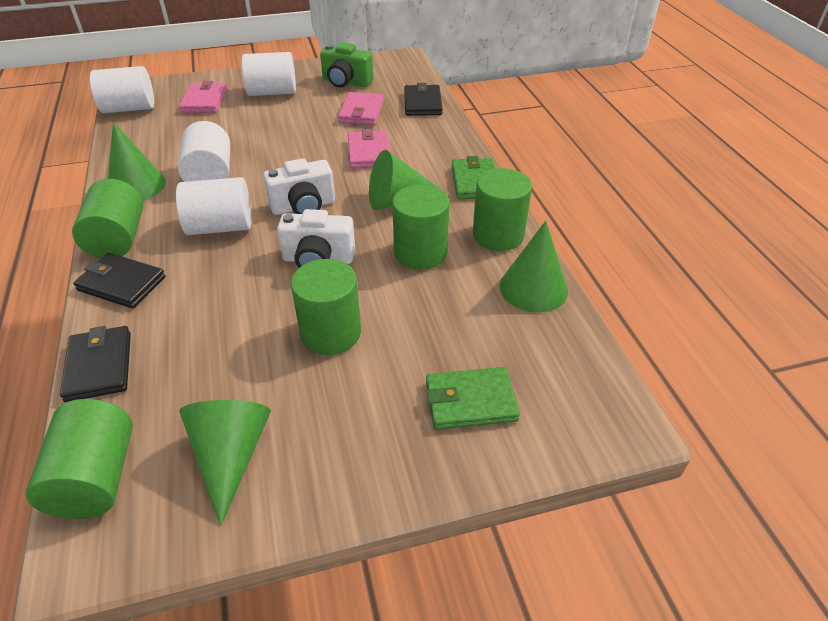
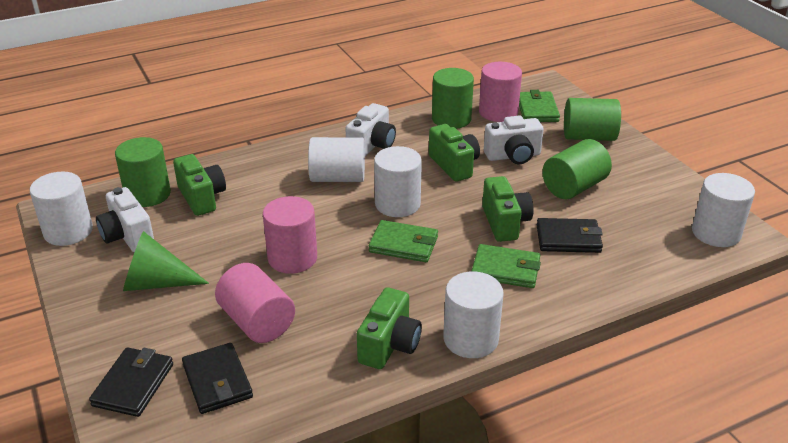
green camera: 1 -> 4
green cone: 4 -> 1
green cylinder: 5 -> 4
green wallet: 2 -> 3
pink cylinder: 0 -> 3
pink wallet: 3 -> 0
white camera: 2 -> 3
white cylinder: 4 -> 5

